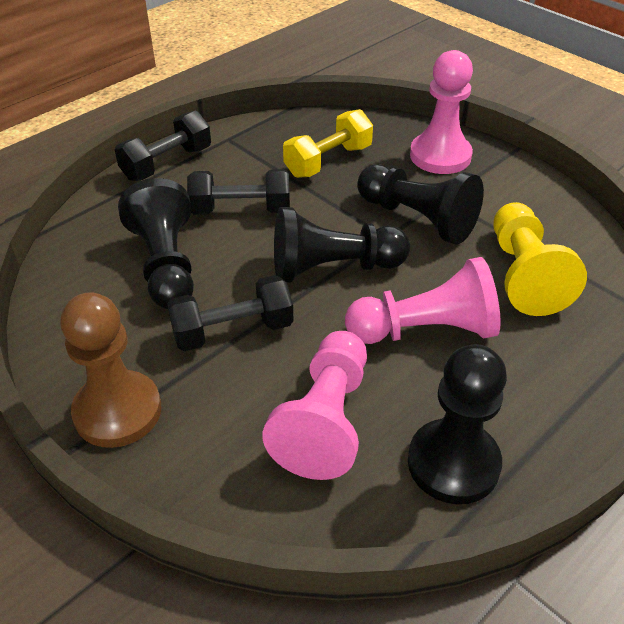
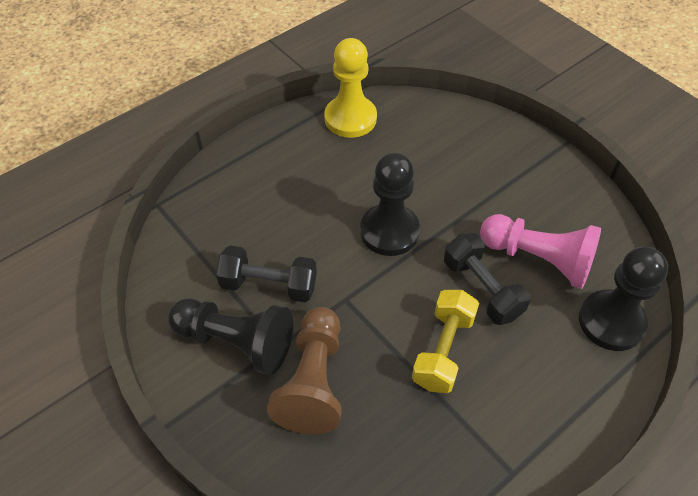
black dumbbell: 3 -> 2
black pawn: 4 -> 3
pink pawn: 3 -> 1

